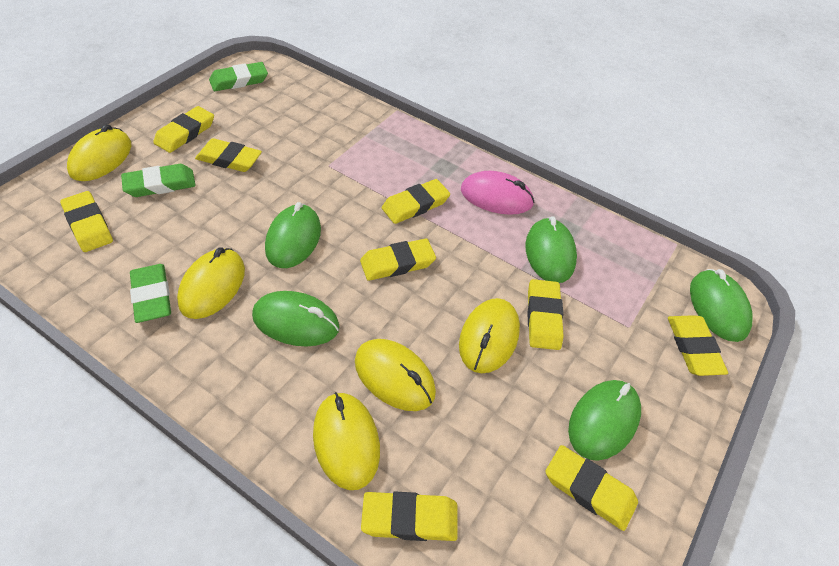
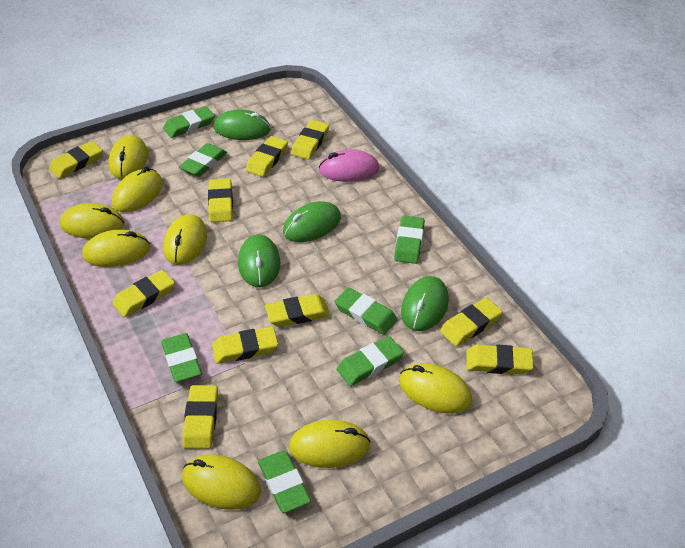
green eraser: 3 -> 7
green mouse: 5 -> 4
yellow eraser: 9 -> 10
yellow mouse: 5 -> 8

